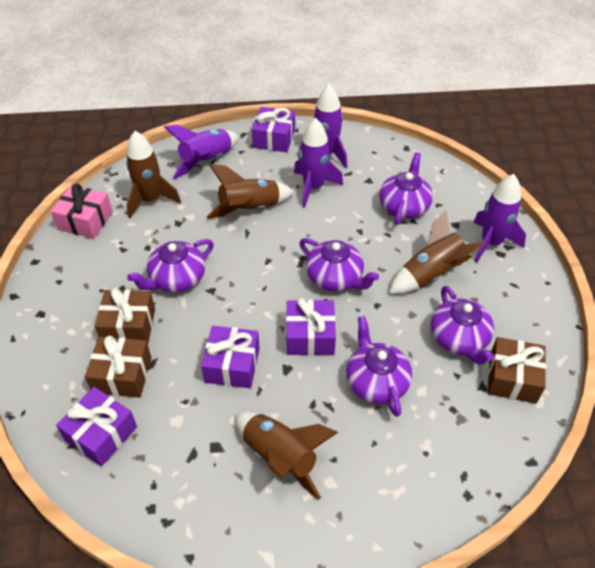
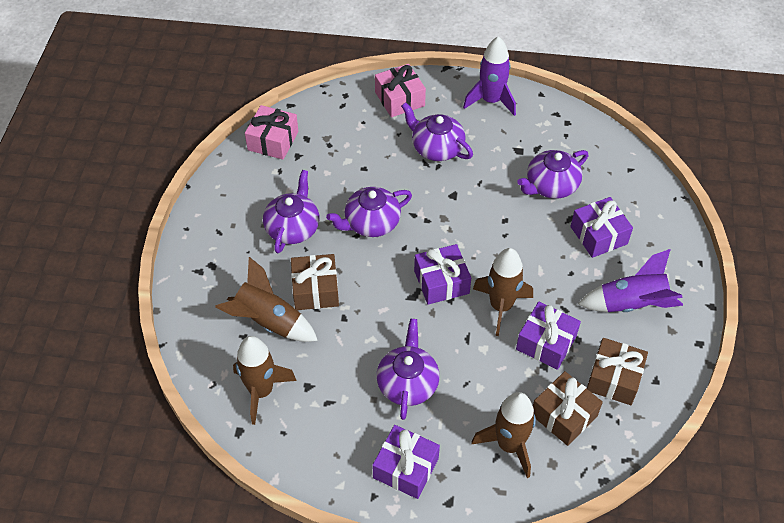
pink gift: 1 -> 2
purple rocket: 4 -> 2

